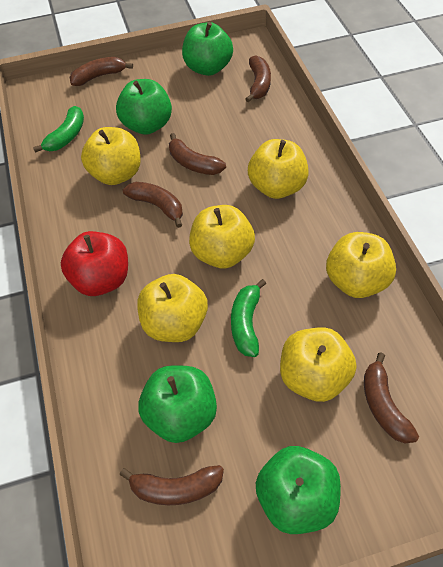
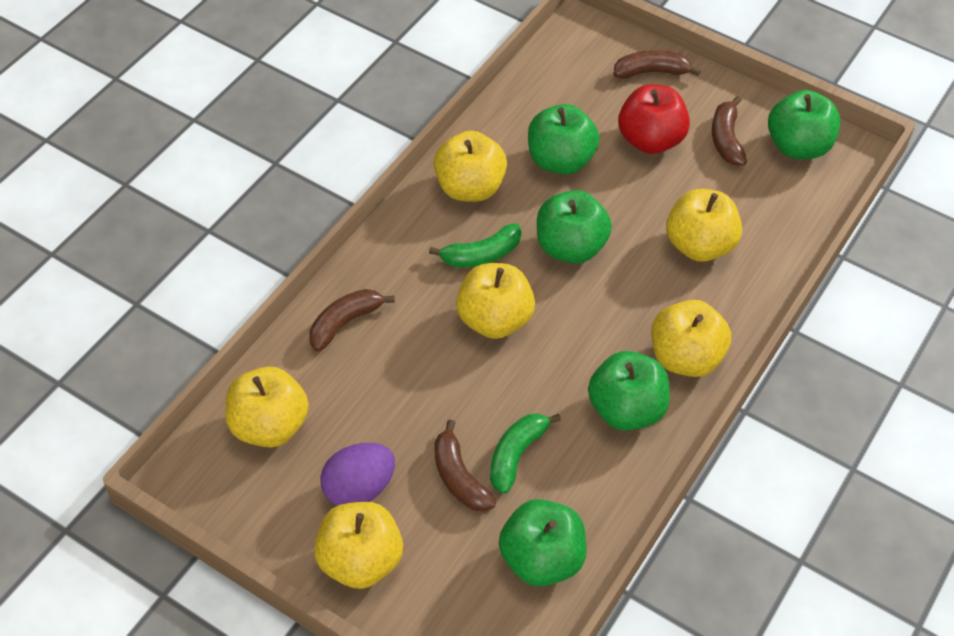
brown banana: 6 -> 4
green apple: 4 -> 5
purple egg: 0 -> 1

